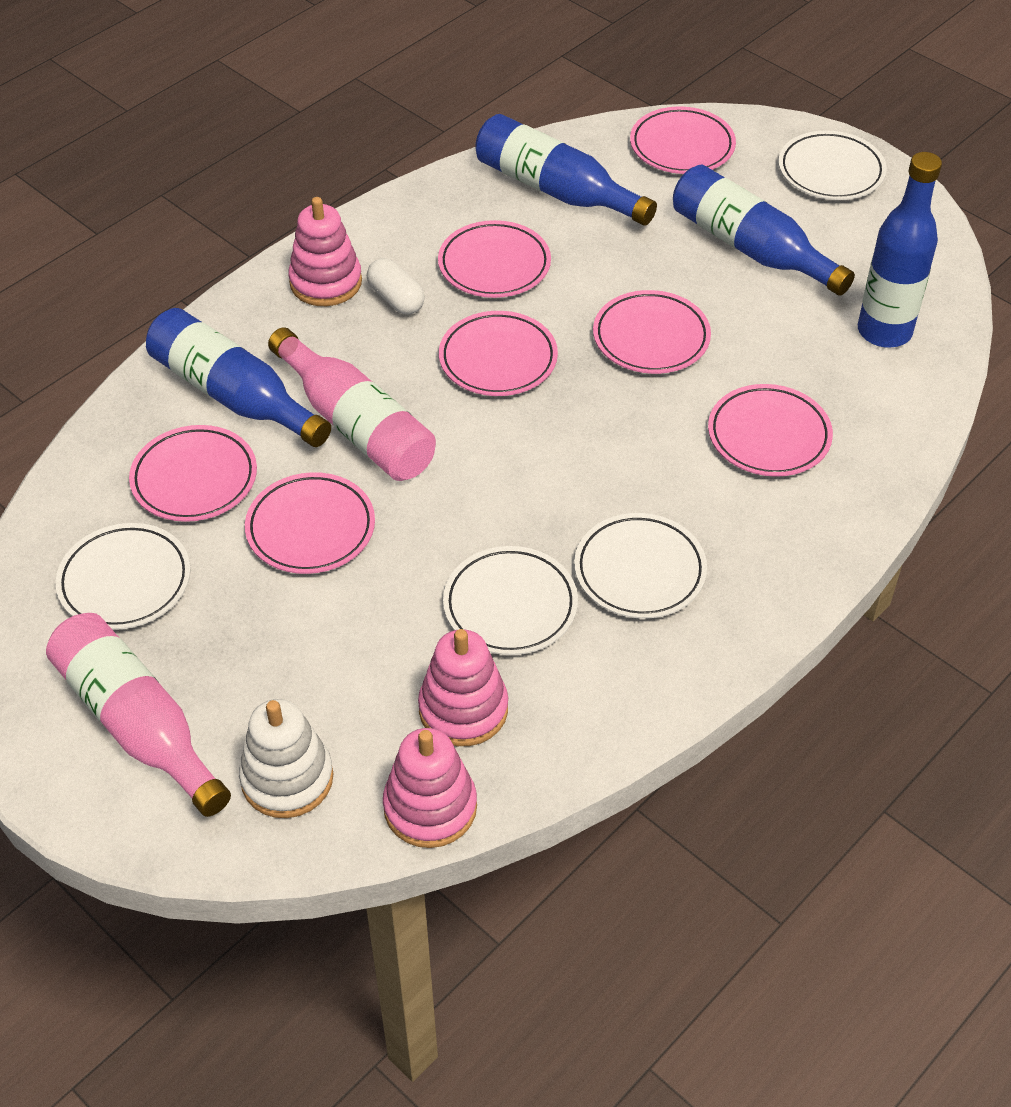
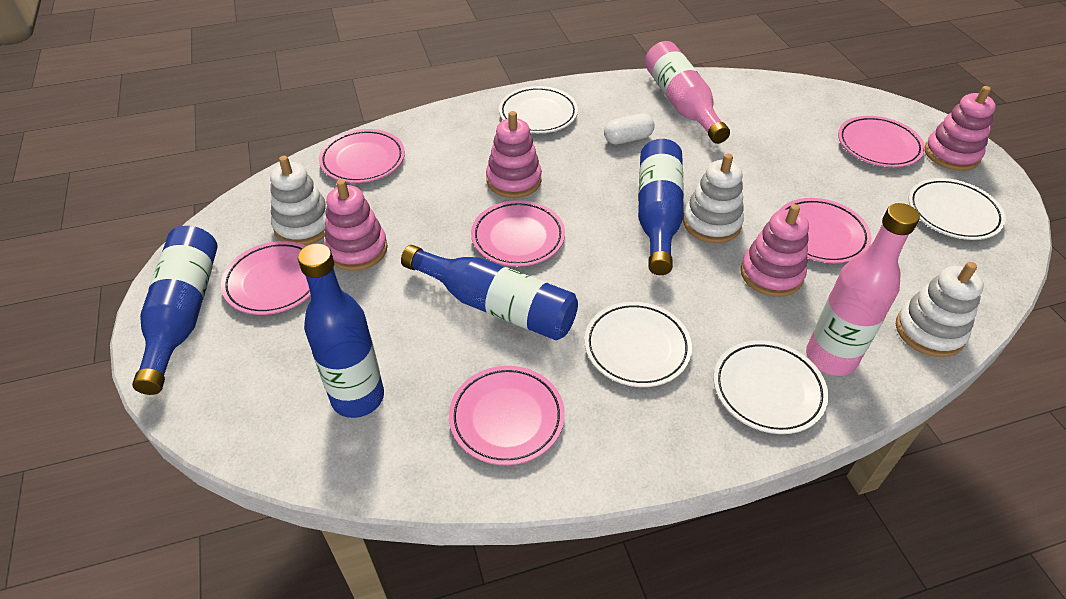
pink plate: 7 -> 6
pink stacking toy: 3 -> 4
white stacking toy: 1 -> 3

